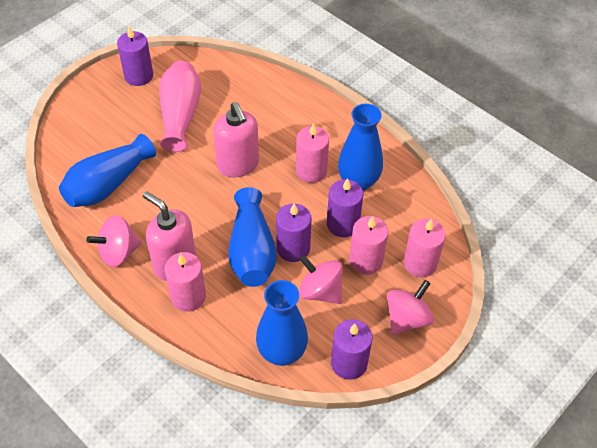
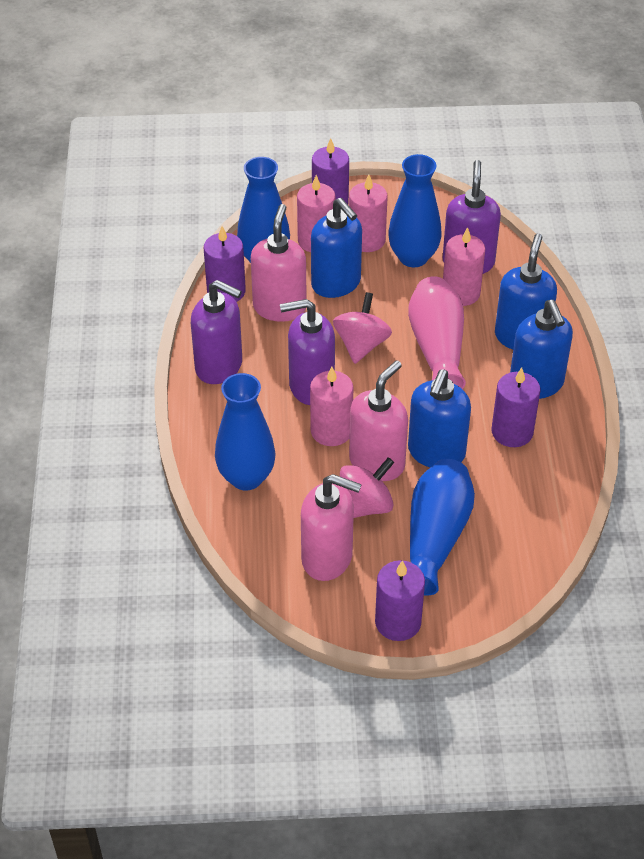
blue soap dispenser: 0 -> 4
pink soap dispenser: 2 -> 3
pink spinning top: 3 -> 2
purple soap dispenser: 0 -> 3

